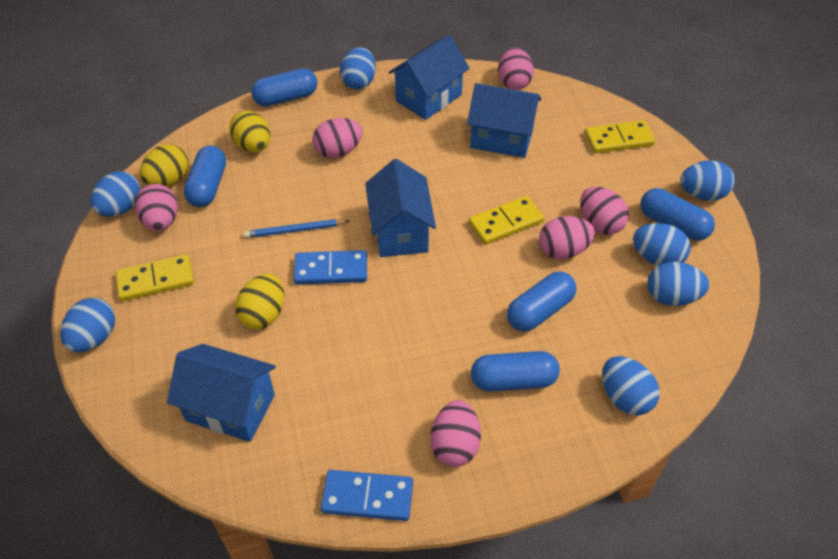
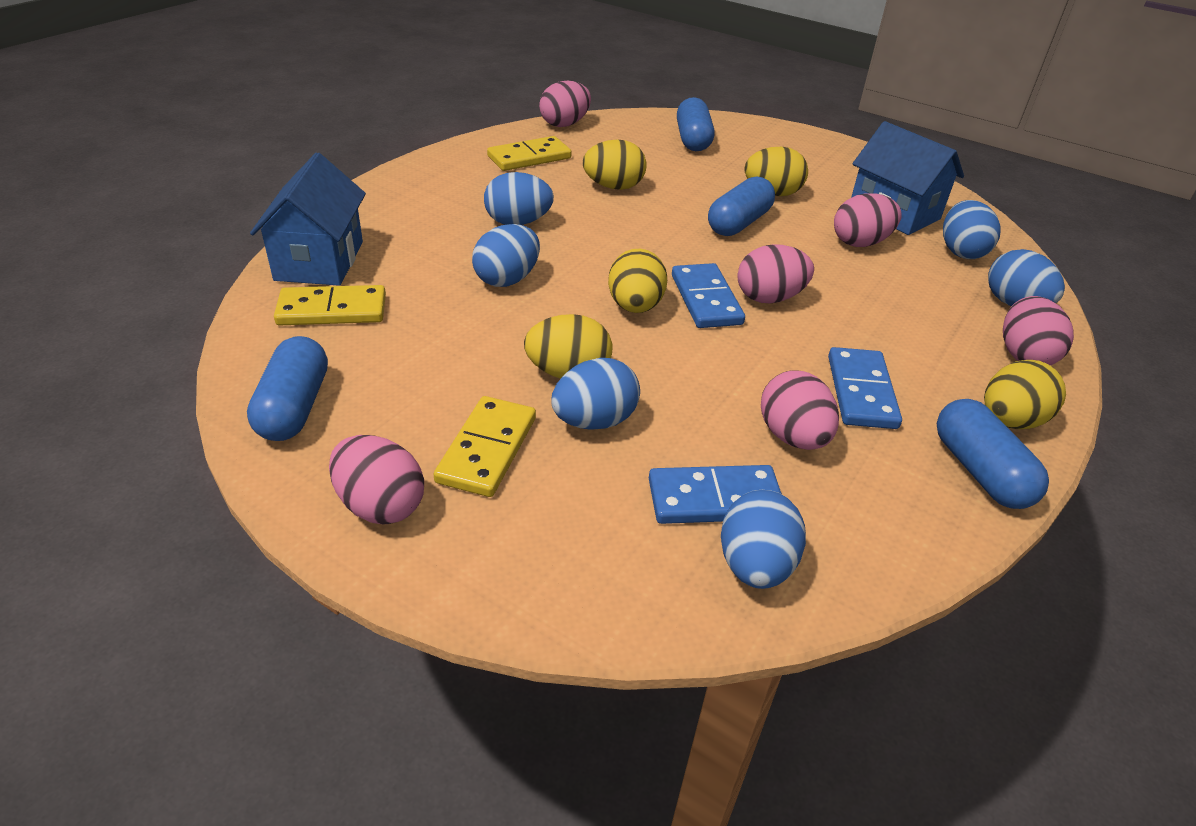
blue capsule: 5 -> 4
blue domino: 2 -> 3
blue egg: 7 -> 6
blue house: 4 -> 2
blue pencil: 1 -> 0
yellow egg: 3 -> 5

